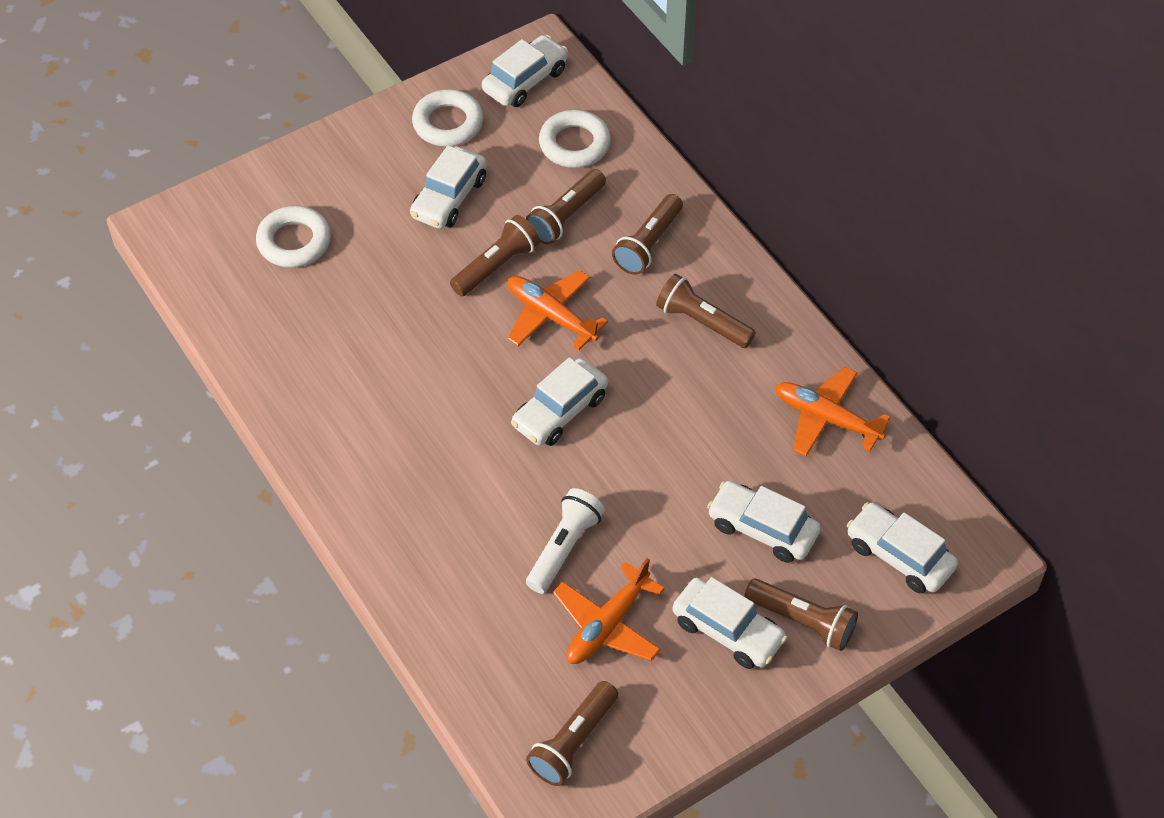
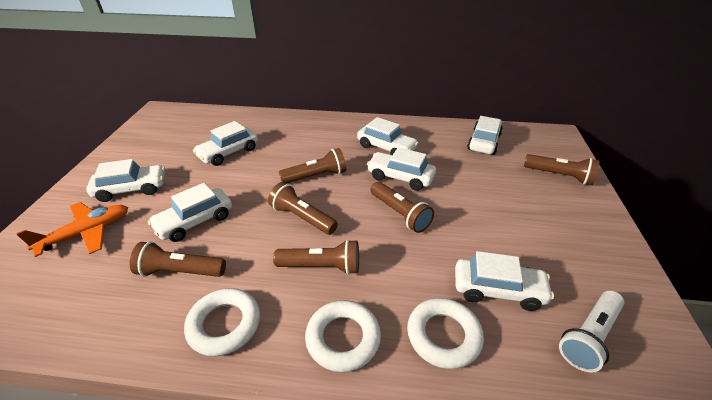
orange plane: 3 -> 1
white car: 6 -> 7

